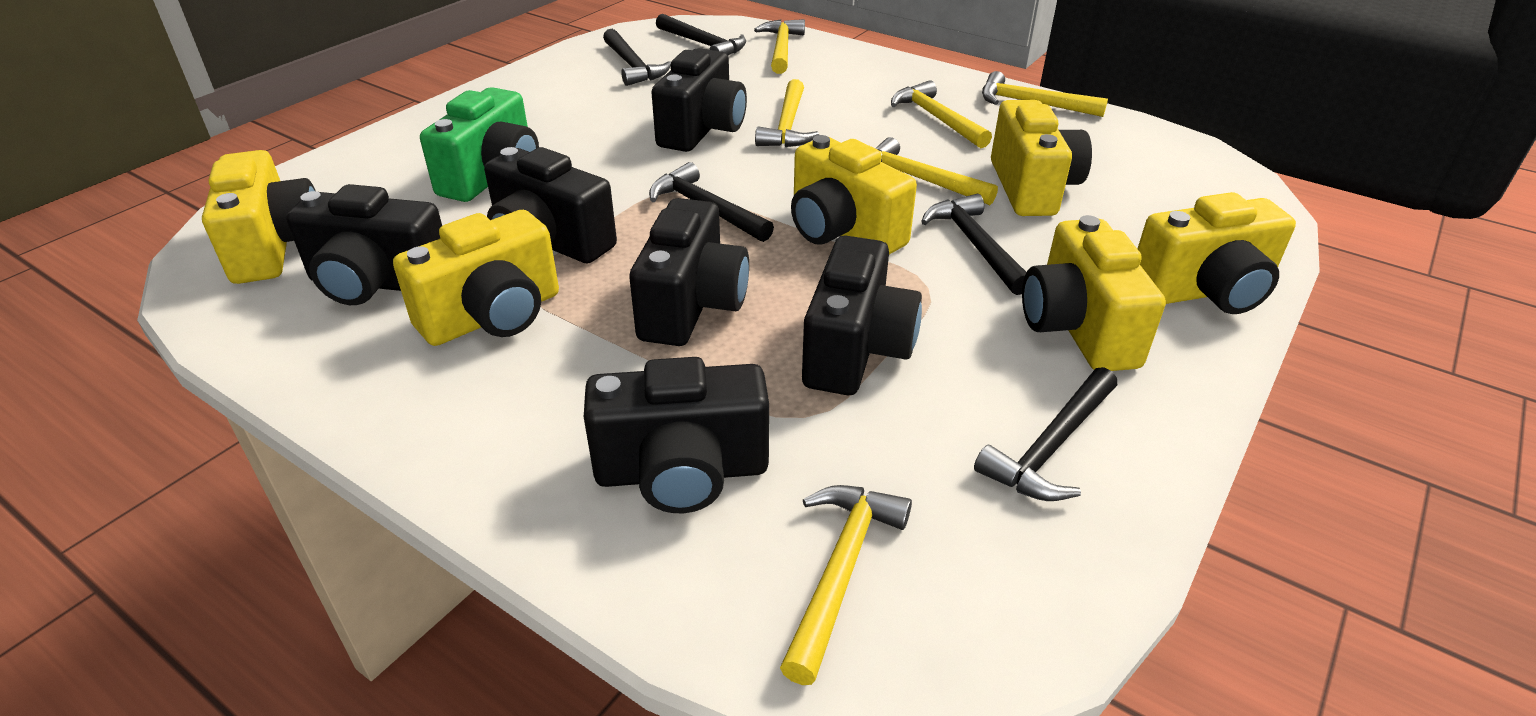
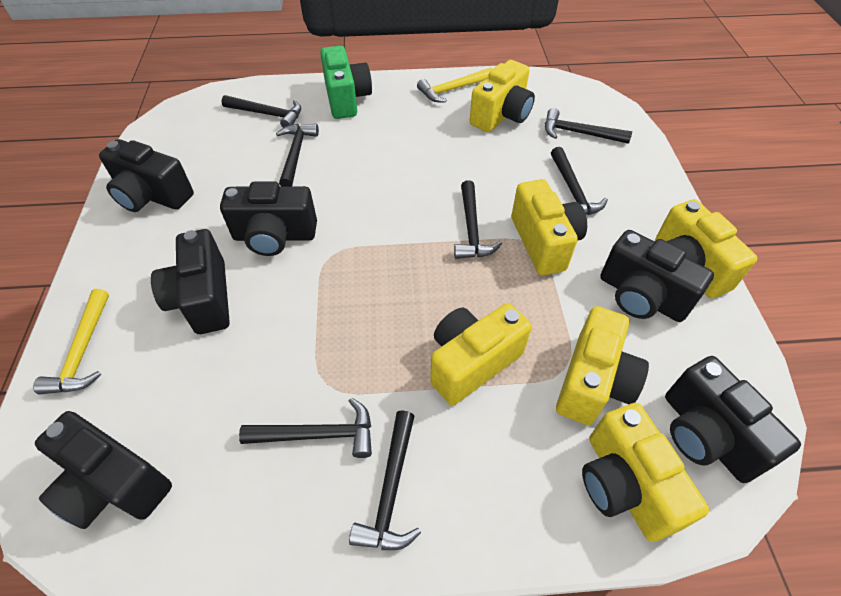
black hammer: 5 -> 7
yellow hammer: 6 -> 2

